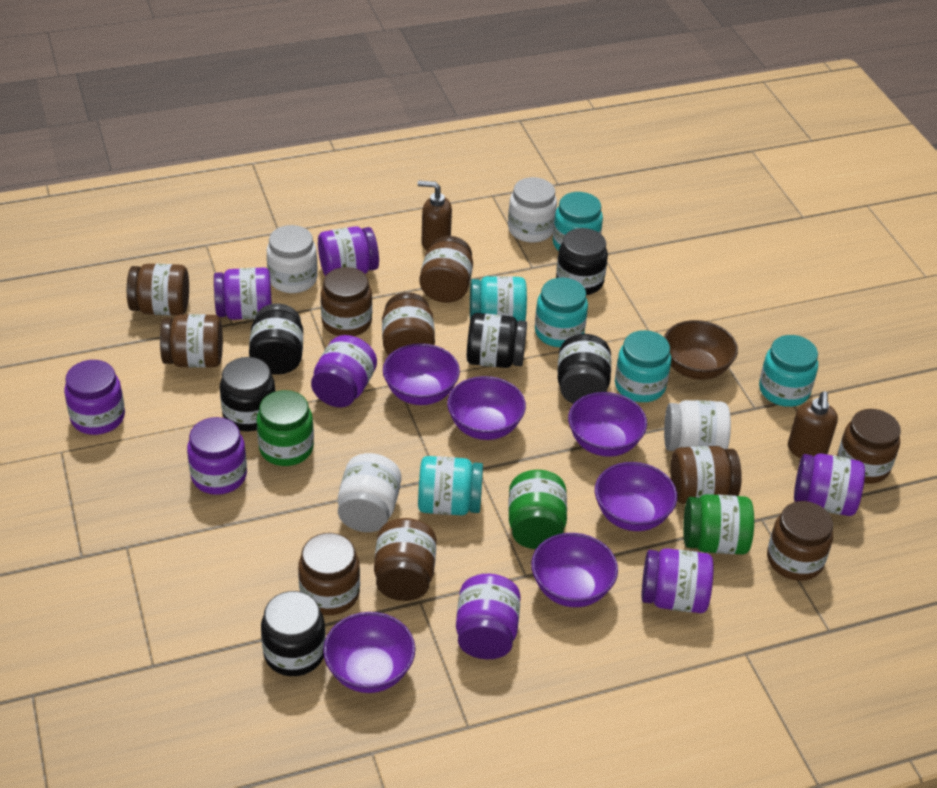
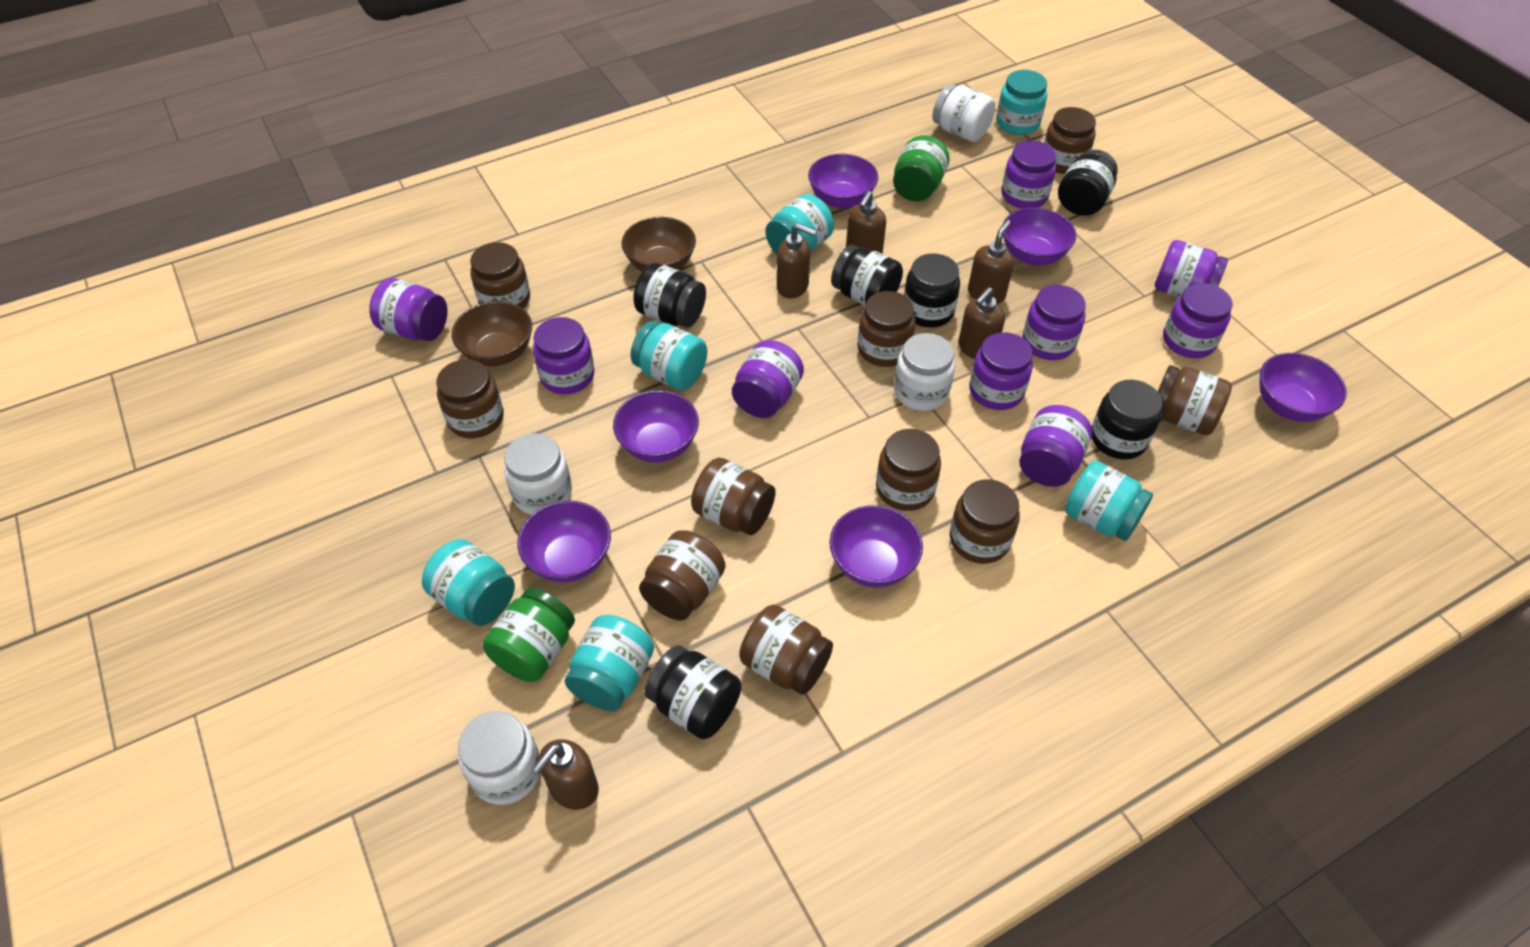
brown bowl: 1 -> 2
brown soap dispenser: 2 -> 5
green jar: 3 -> 2
purple jar: 8 -> 9

